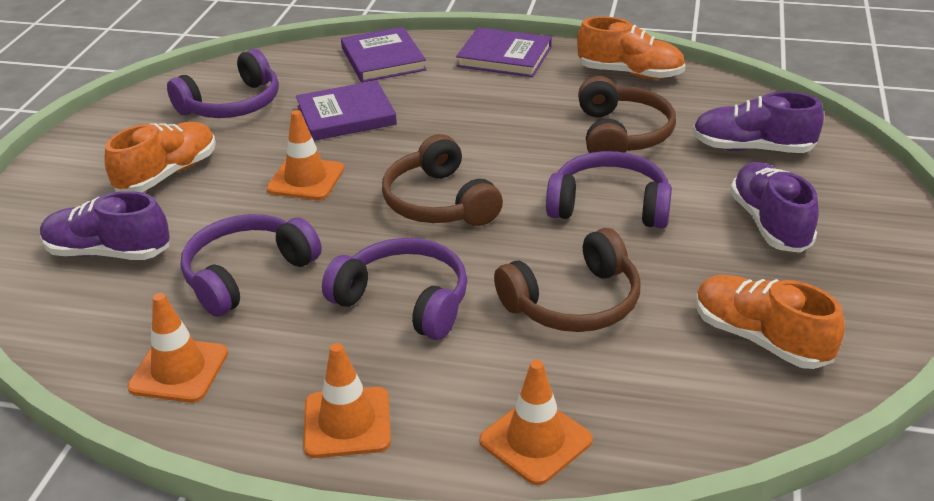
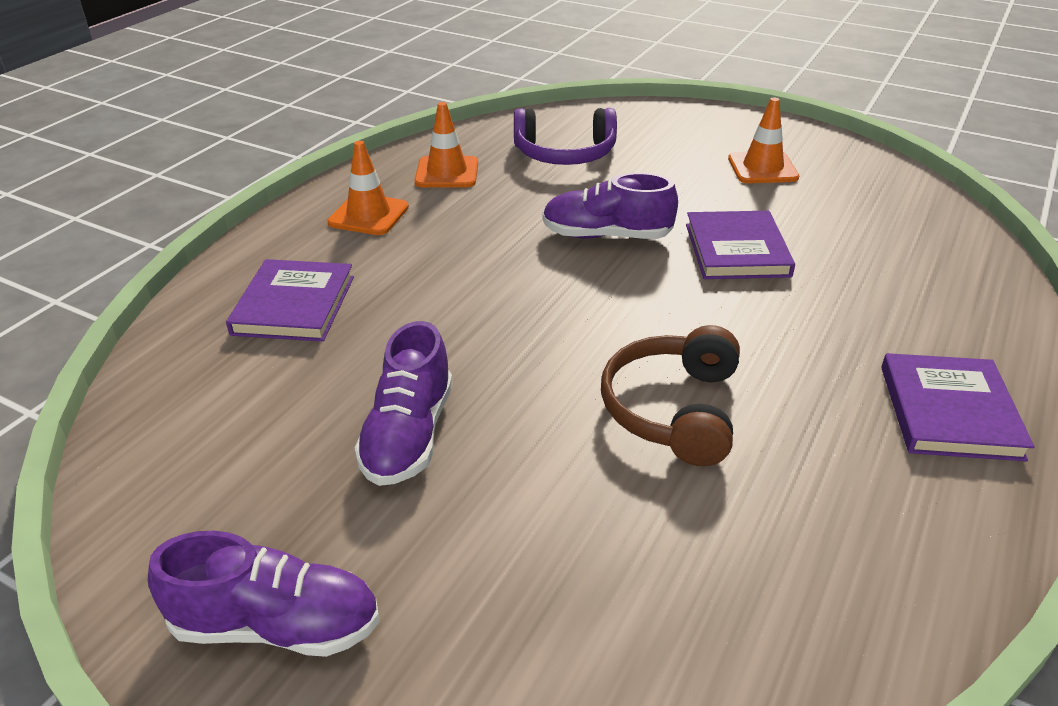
brown headphones: 3 -> 1
orange shoe: 3 -> 0
orange traffic cone: 4 -> 3
purple headphones: 4 -> 1

